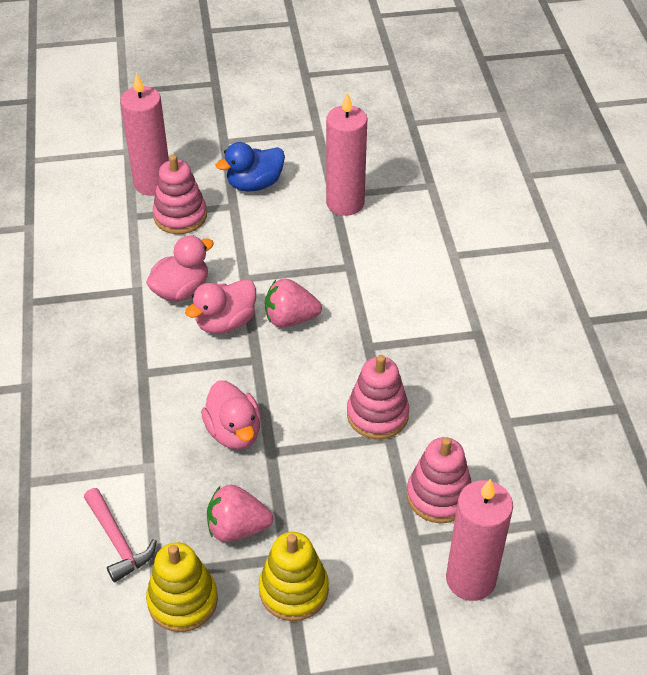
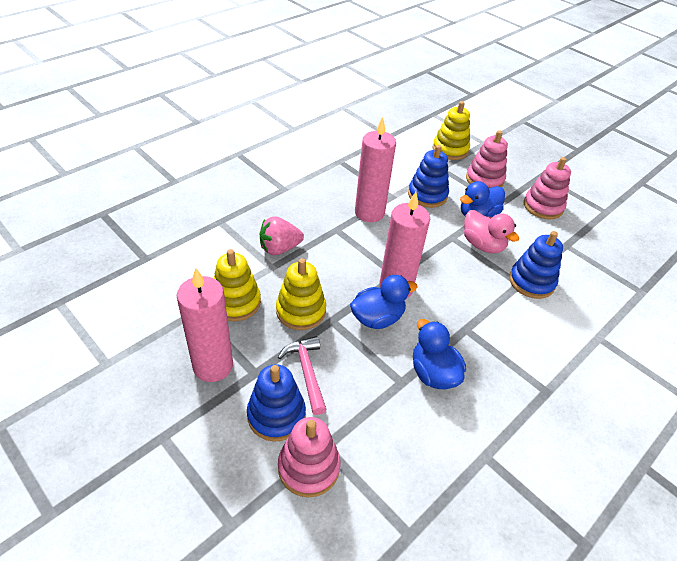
blue duck: 1 -> 3
blue stacking toy: 0 -> 3
pink duck: 3 -> 1
pink strawberry: 2 -> 1
yellow stacking toy: 2 -> 3

